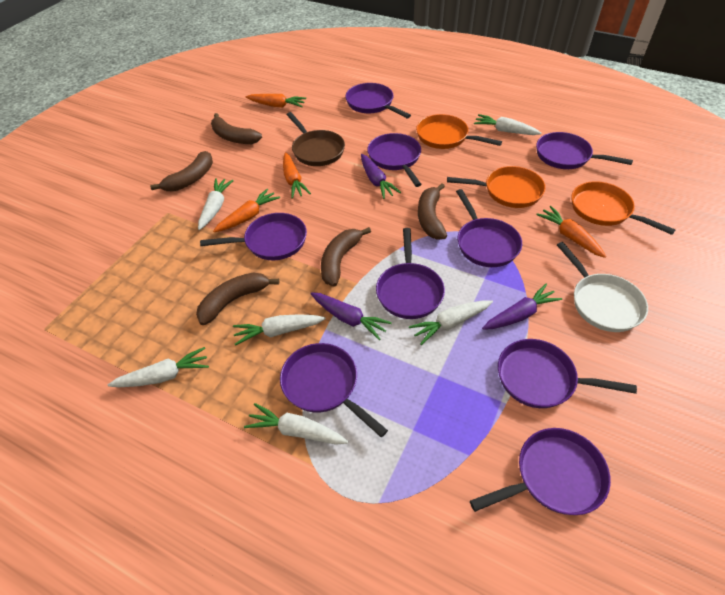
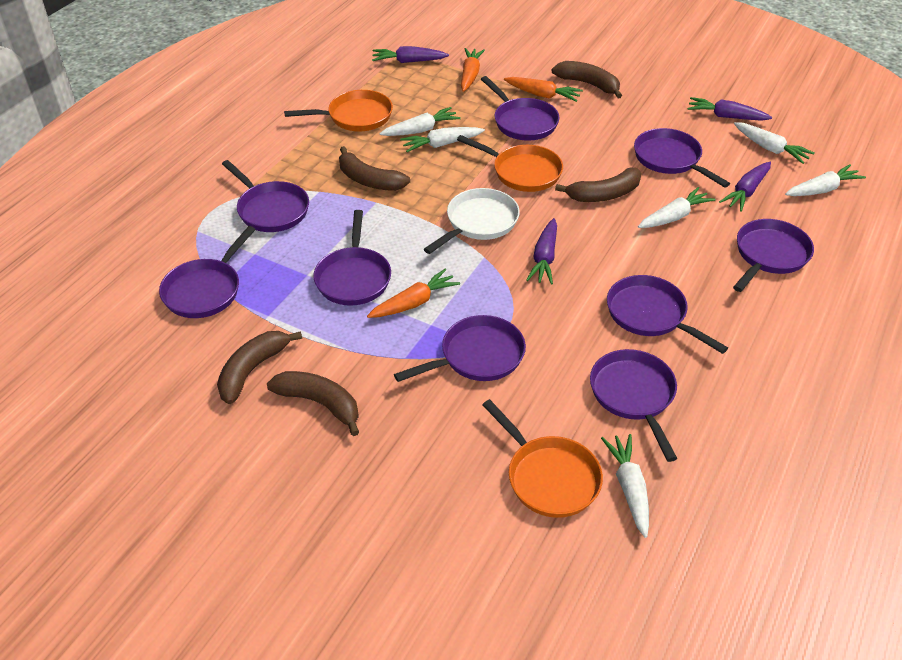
brown pan: 1 -> 0
orange carrot: 4 -> 3
purple carrot: 3 -> 4

